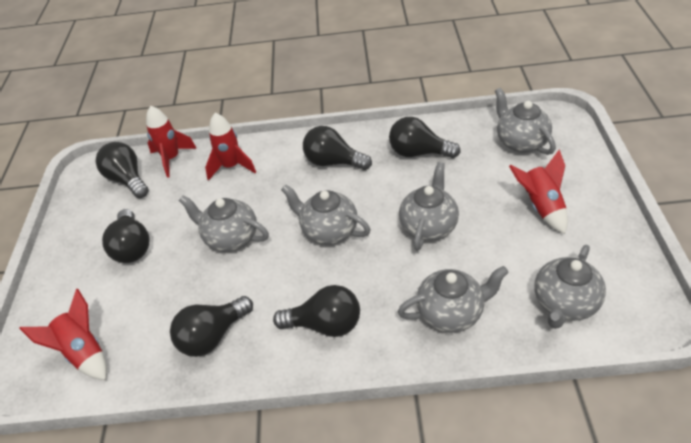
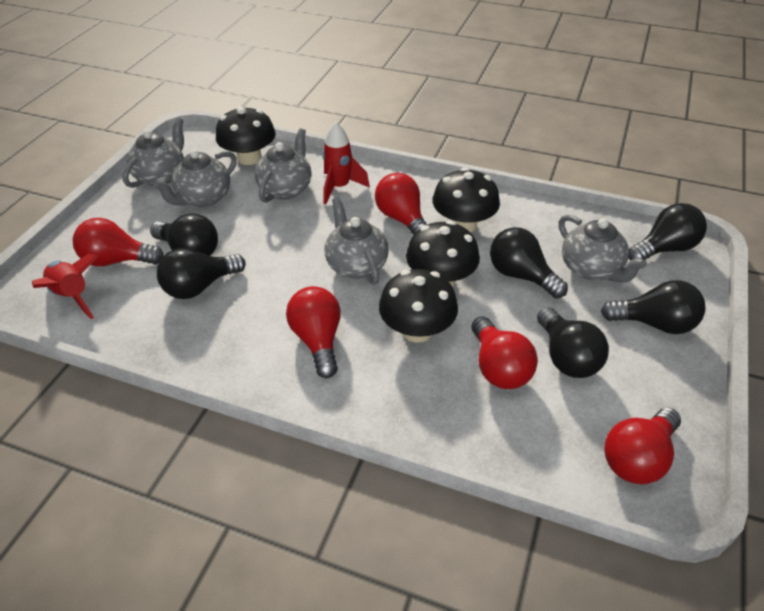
black mushroom: 0 -> 4
grey teapot: 6 -> 5
red light bulb: 0 -> 5
red rocket: 4 -> 2

